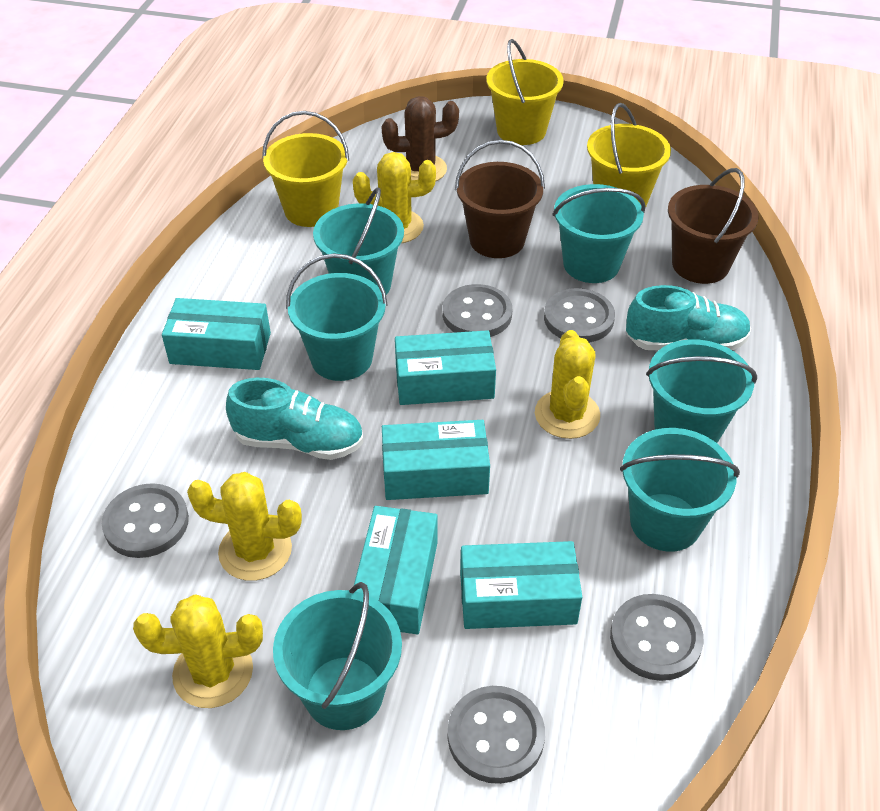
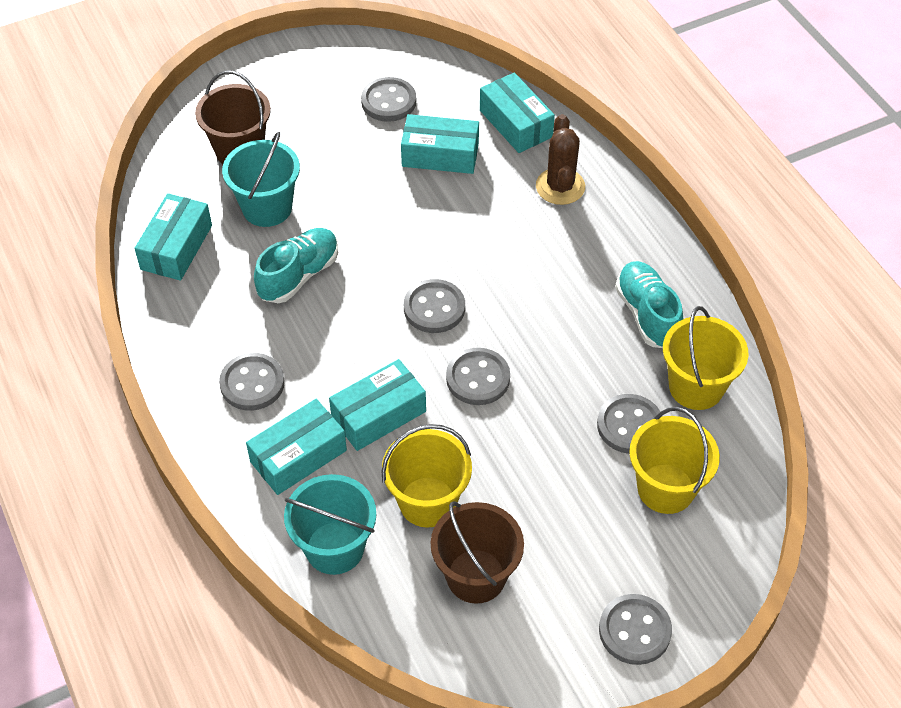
grey button: 5 -> 6
turquoise bucket: 6 -> 2
yellow cactus: 4 -> 0

